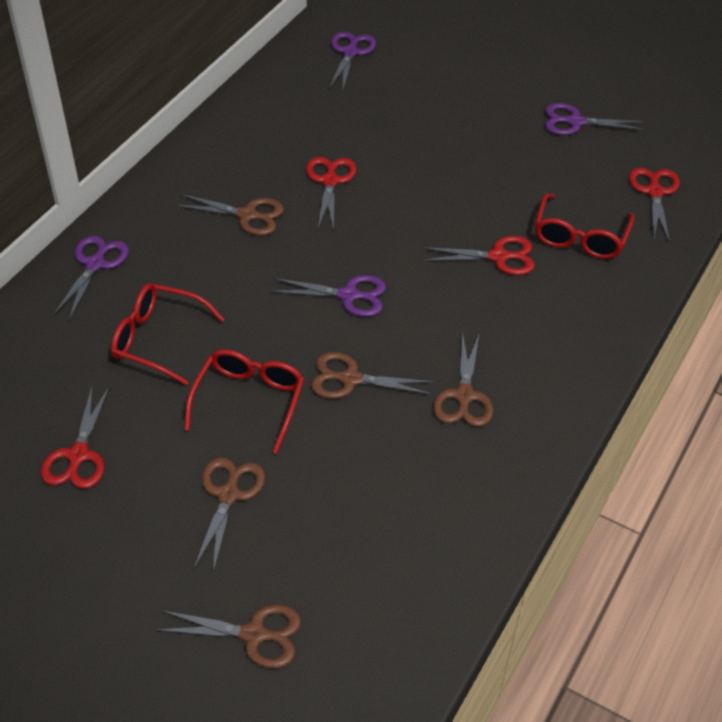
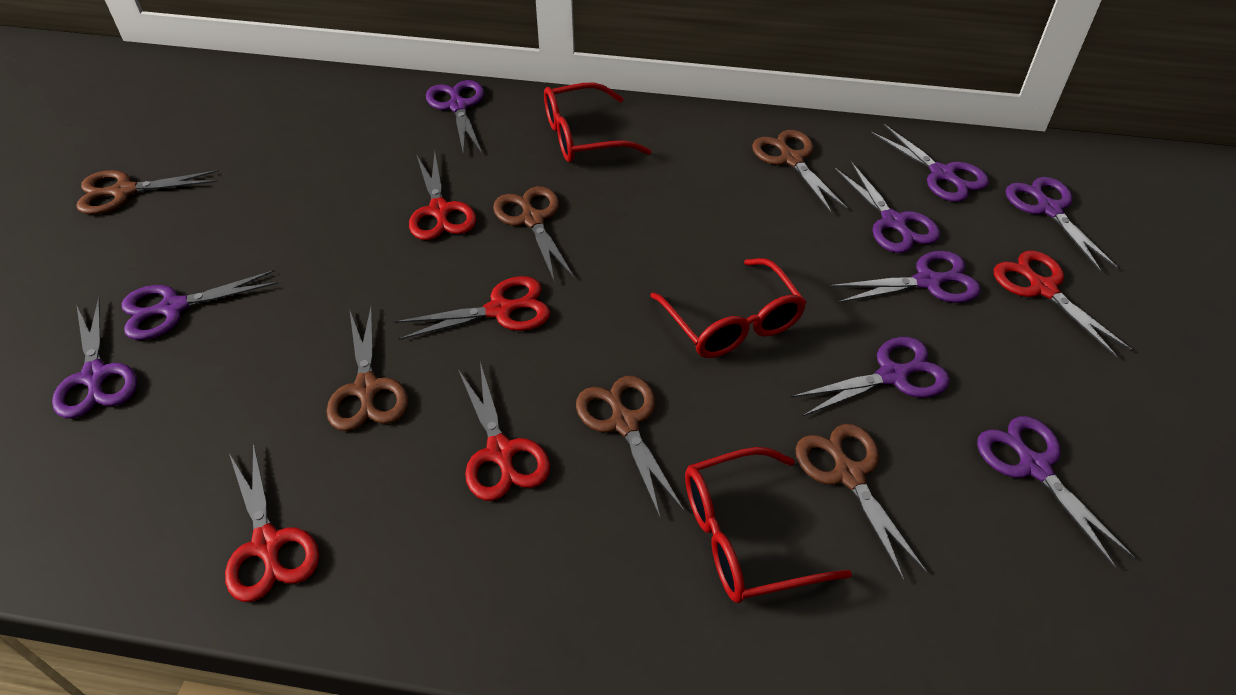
brown scissors: 5 -> 6
purple scissors: 4 -> 9
red scissors: 4 -> 5

